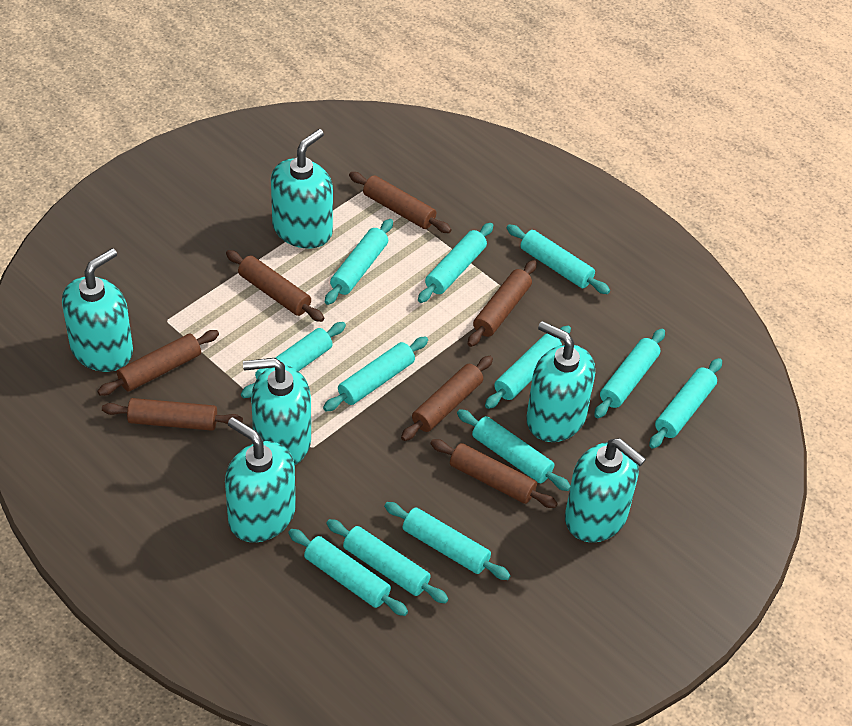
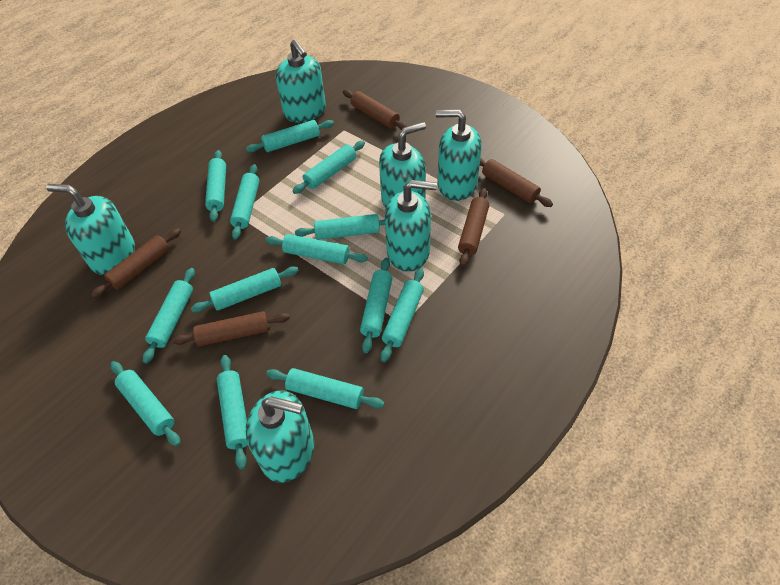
brown rolling pin: 7 -> 5
turquoise rolling pin: 12 -> 13

